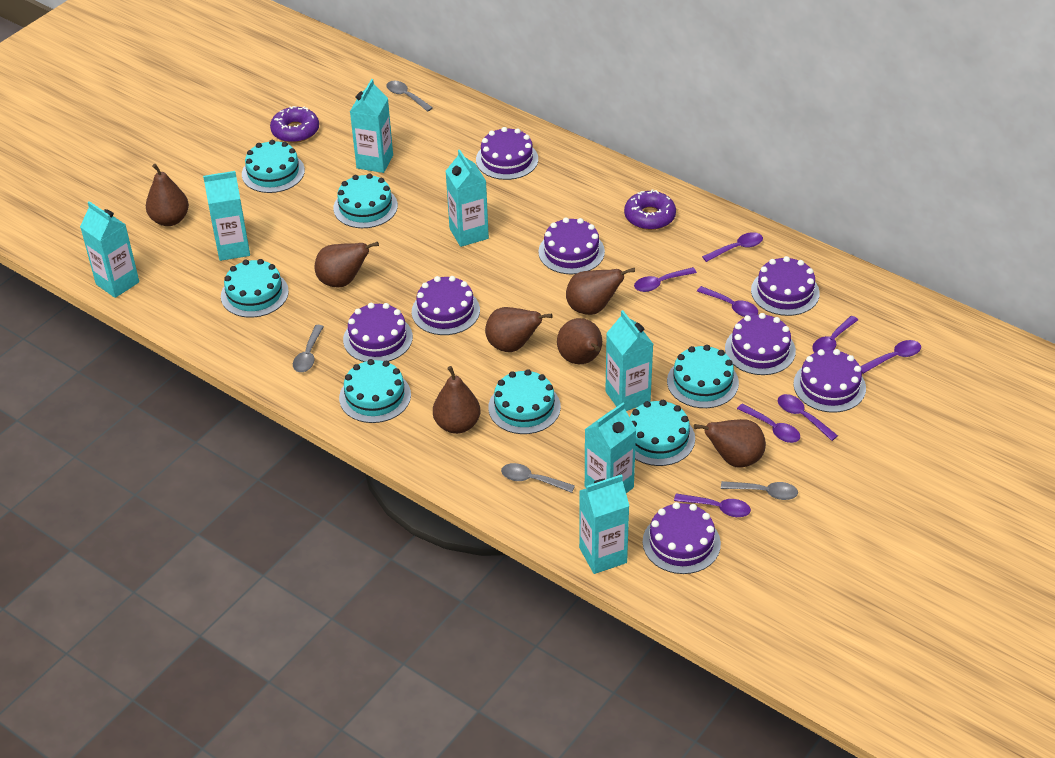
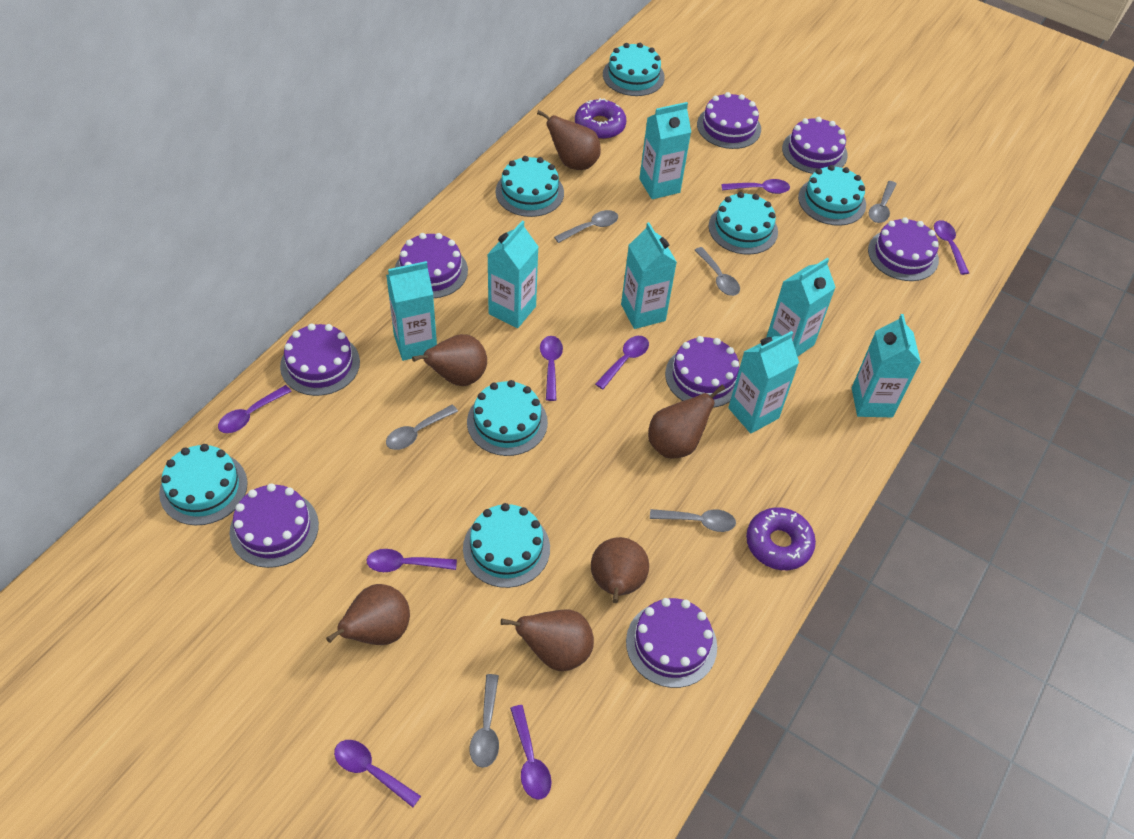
brown pear: 7 -> 6
grey spoon: 4 -> 6

